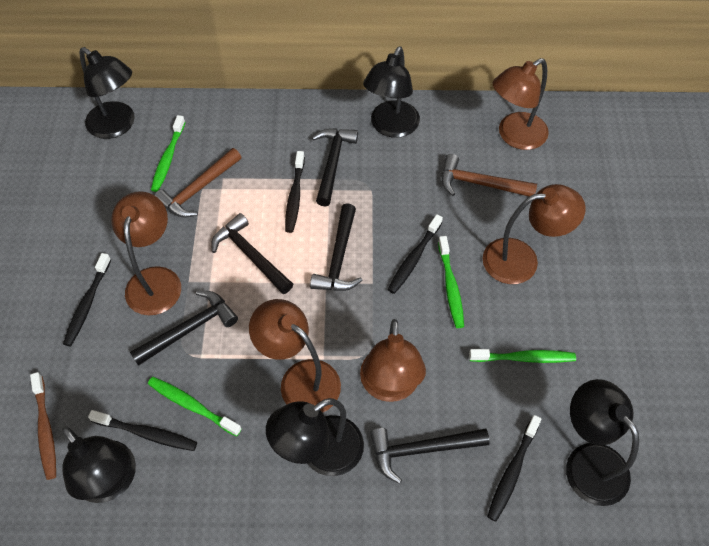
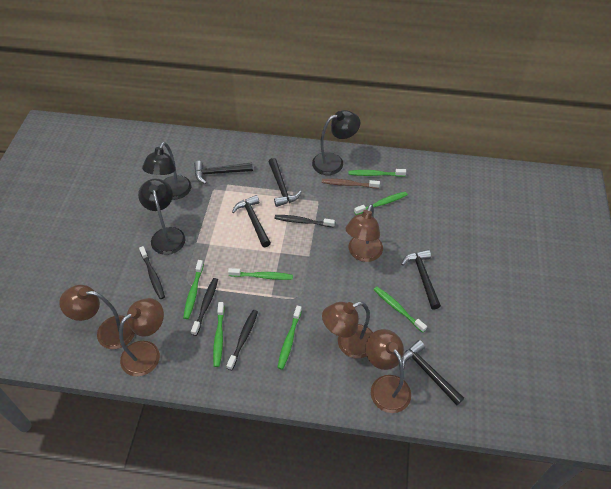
black lamp: 5 -> 3
black toothbrush: 5 -> 4
brown hammer: 2 -> 0
green toothbrush: 4 -> 7

